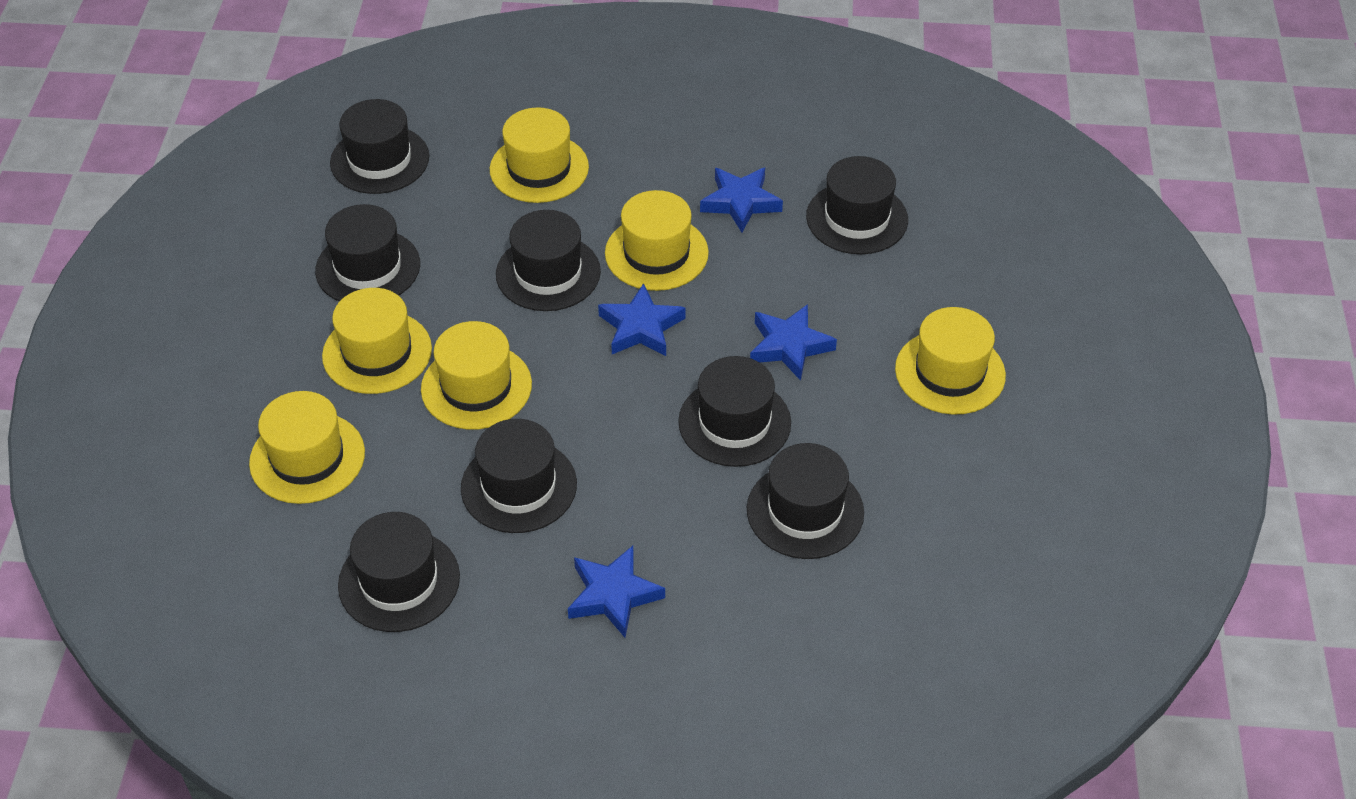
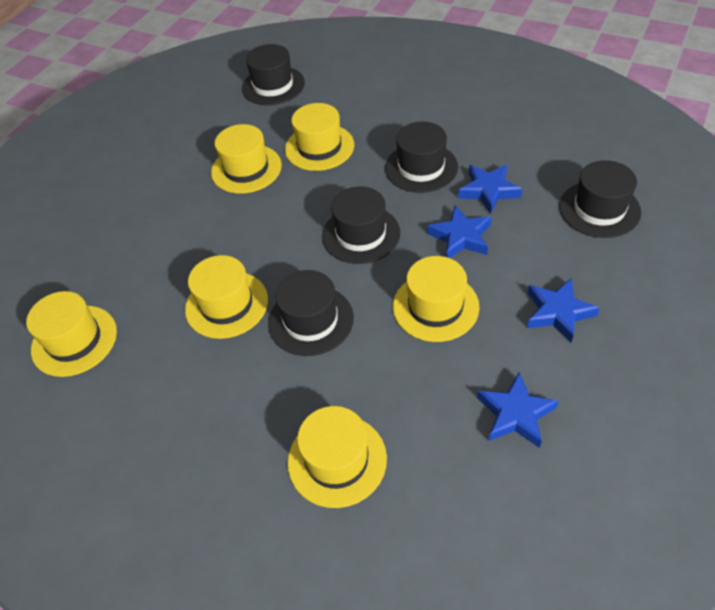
black hat: 8 -> 5

